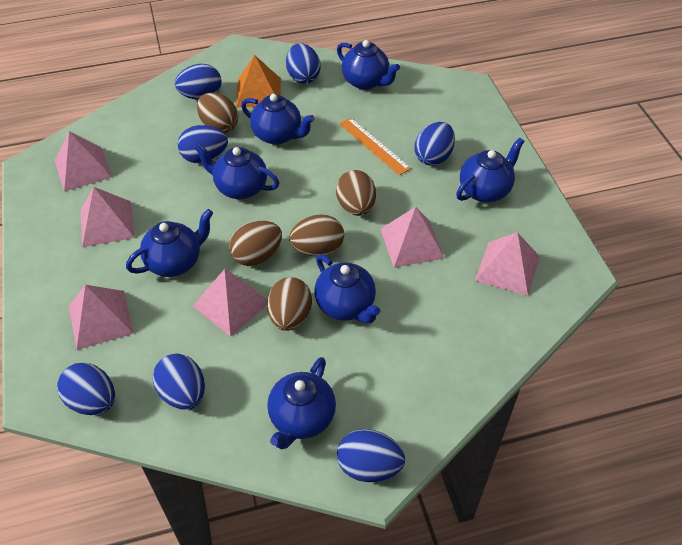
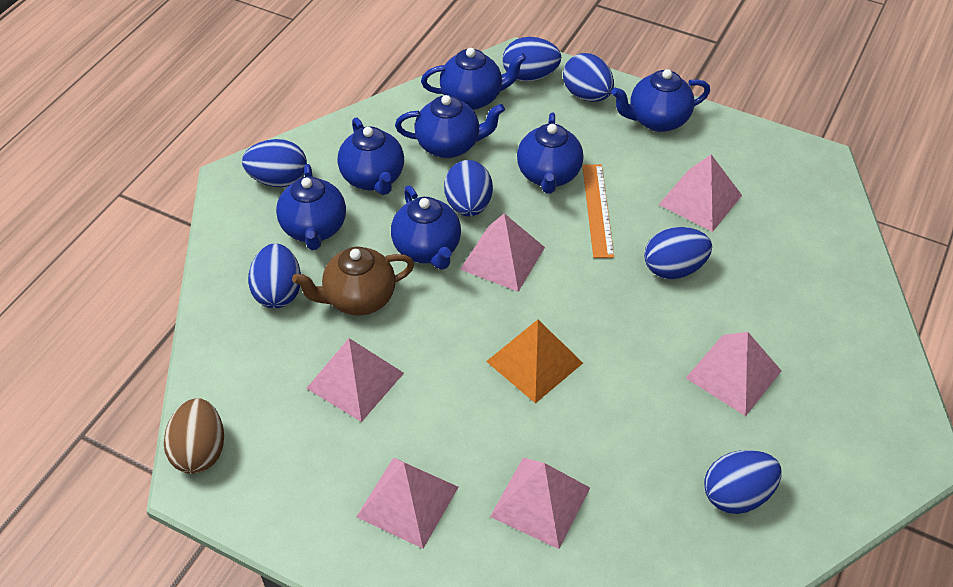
brown egg: 5 -> 1
brown teapot: 0 -> 1

